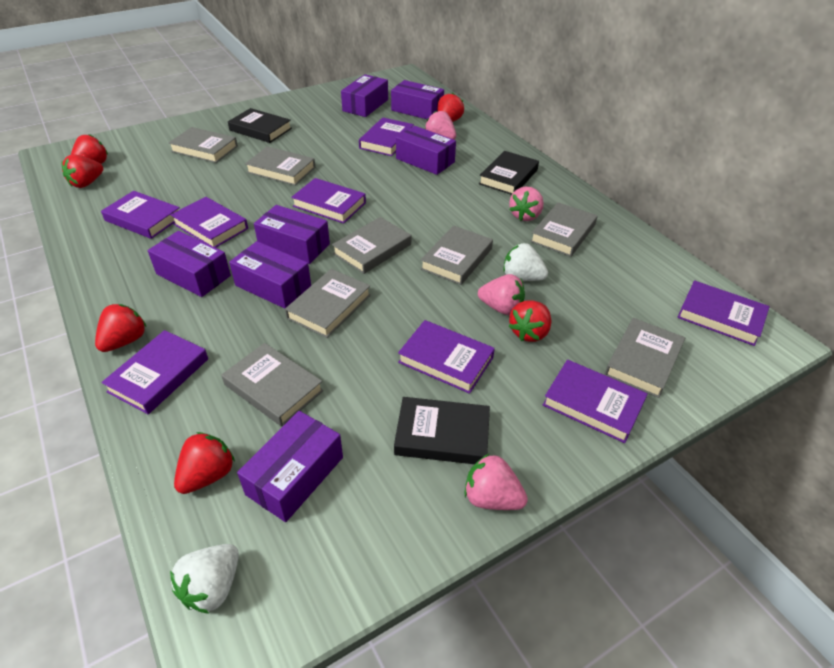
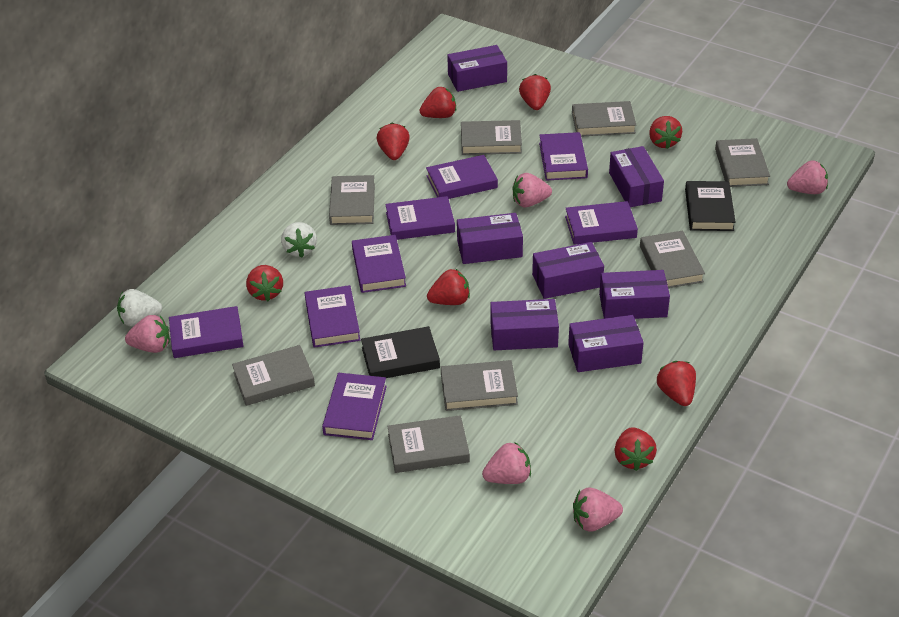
black book: 3 -> 2
pink strawberry: 4 -> 5
red strawberry: 6 -> 8

